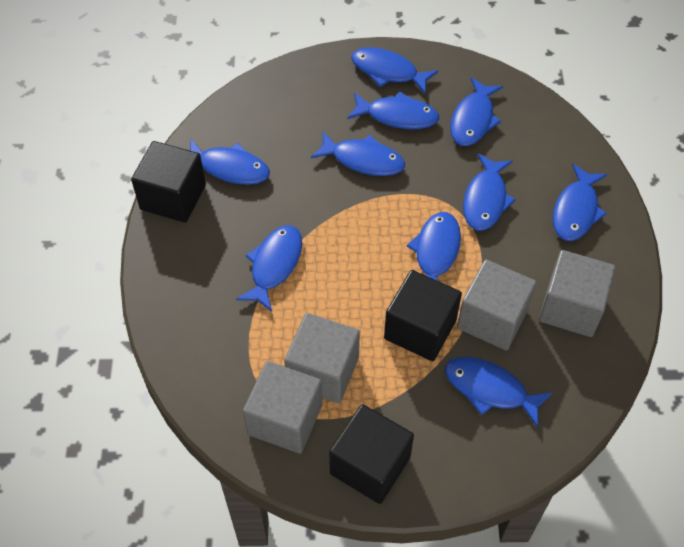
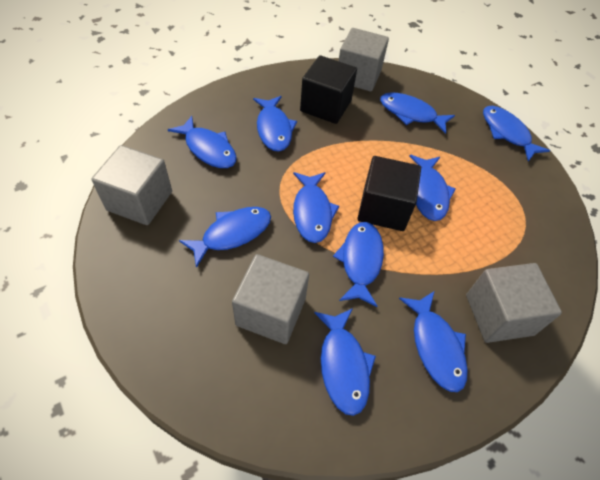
black cube: 3 -> 2

